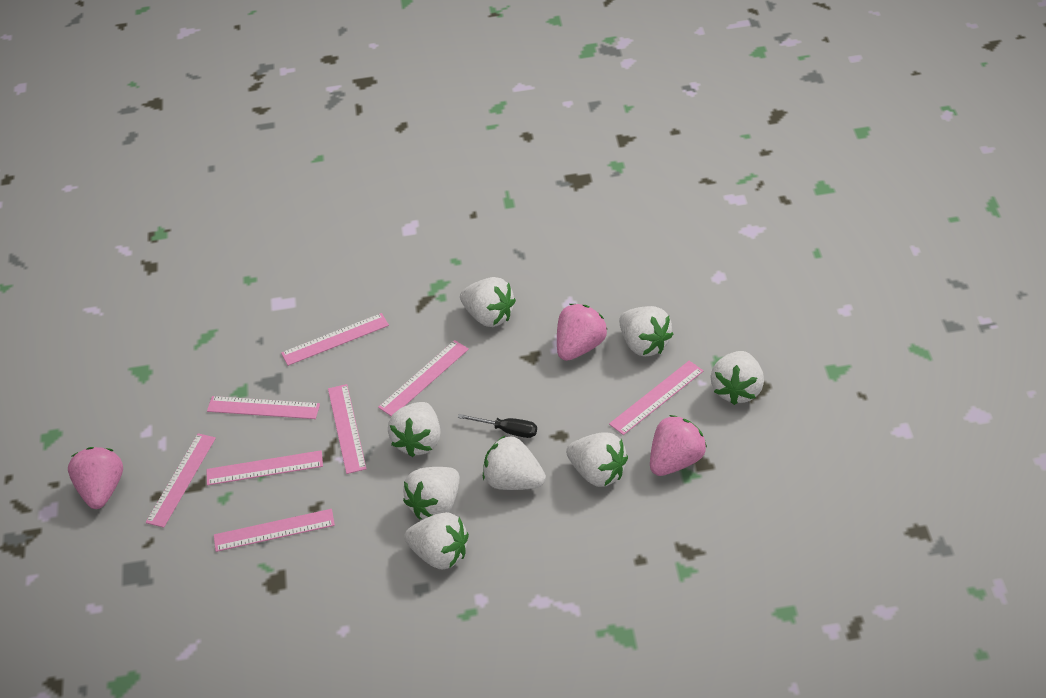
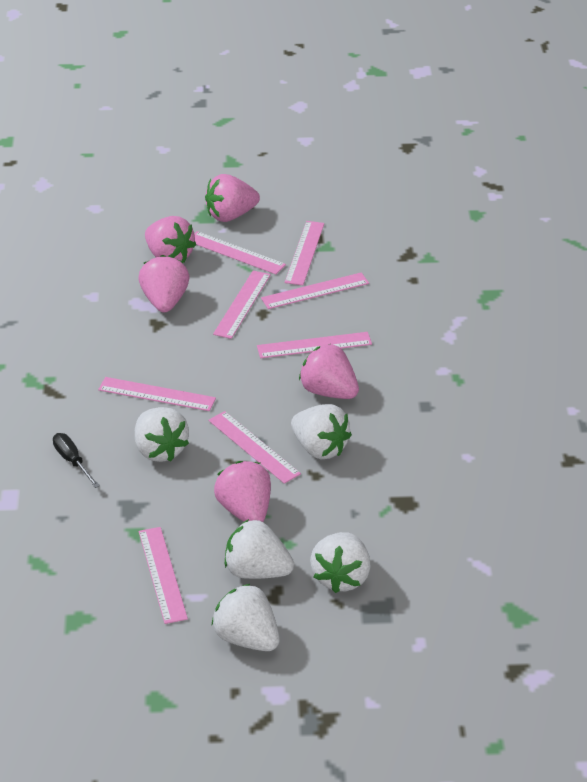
pink strawberry: 3 -> 5
white strawberry: 8 -> 5

